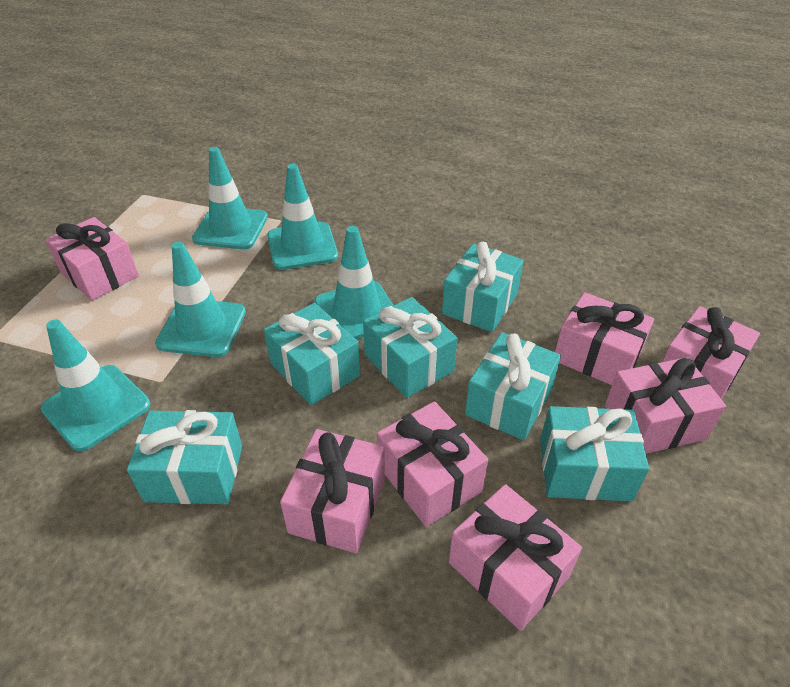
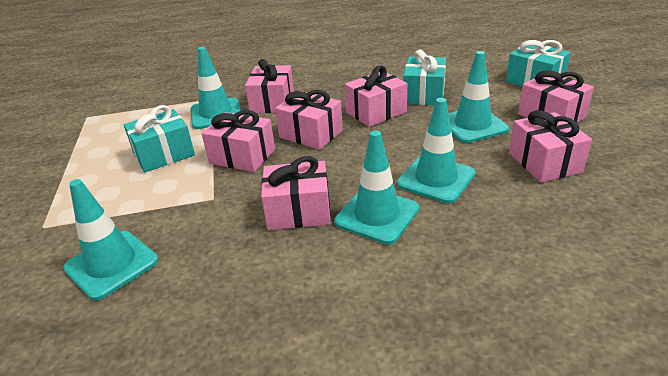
turquoise gift: 6 -> 3

